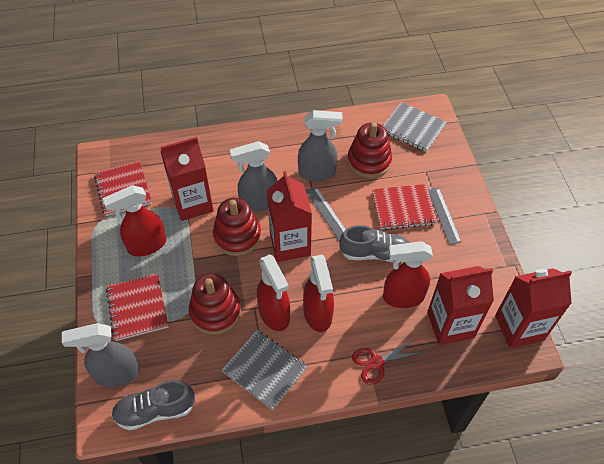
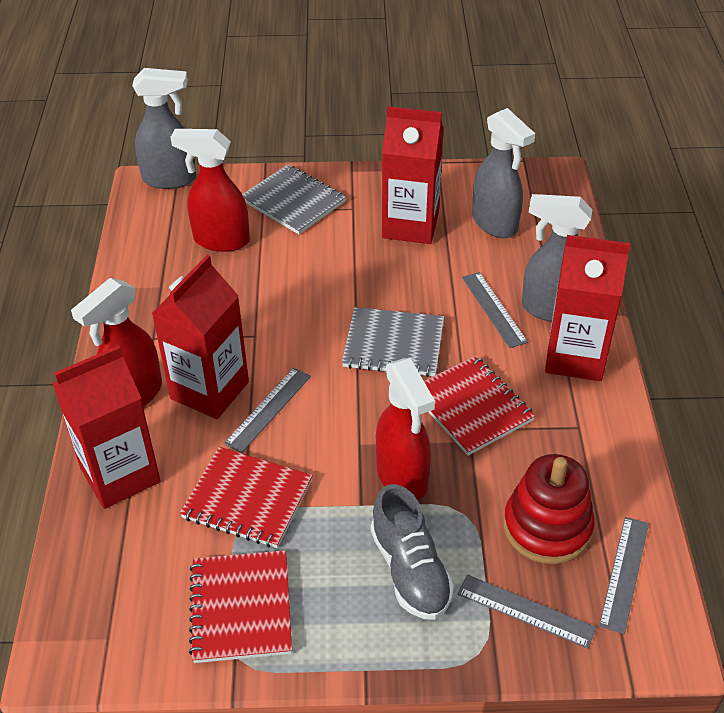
grey ruler: 2 -> 4
grey shoe: 2 -> 1
red scissors: 1 -> 0
red spray bottle: 4 -> 3
red stacking toy: 3 -> 1

